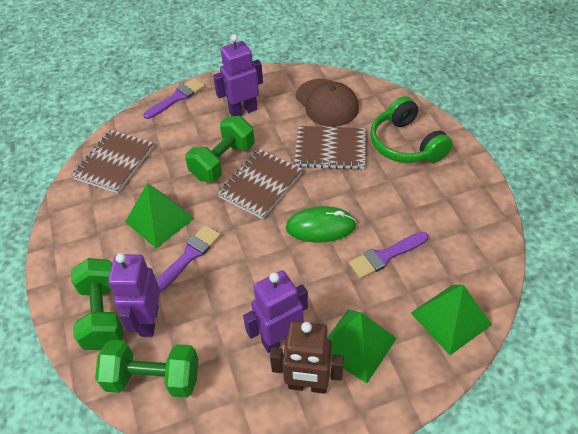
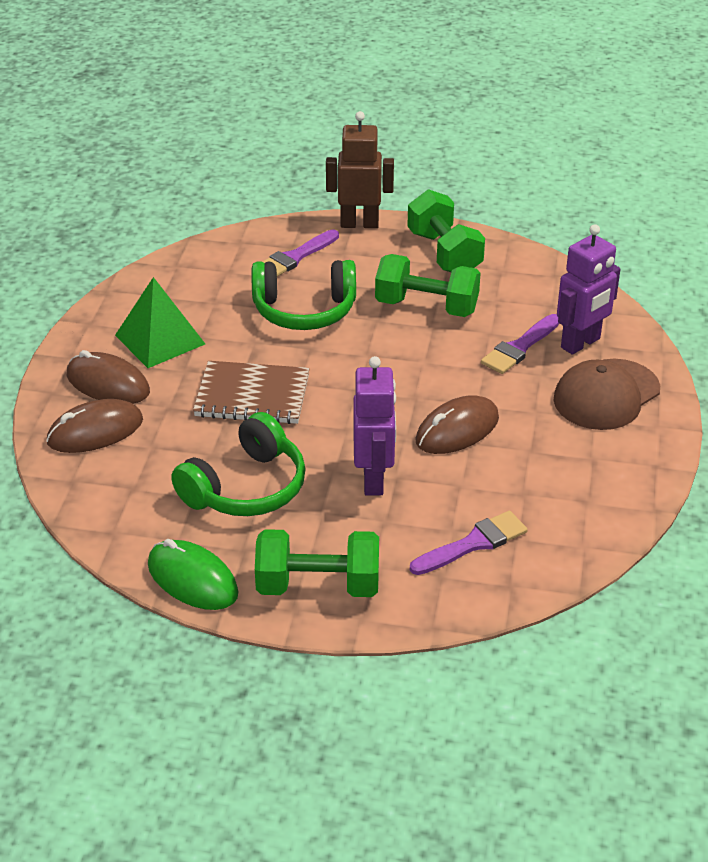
brown mouse: 0 -> 3
brown notebook: 3 -> 1
green headphones: 1 -> 2
green pyramid: 3 -> 1
purple robot: 3 -> 2

